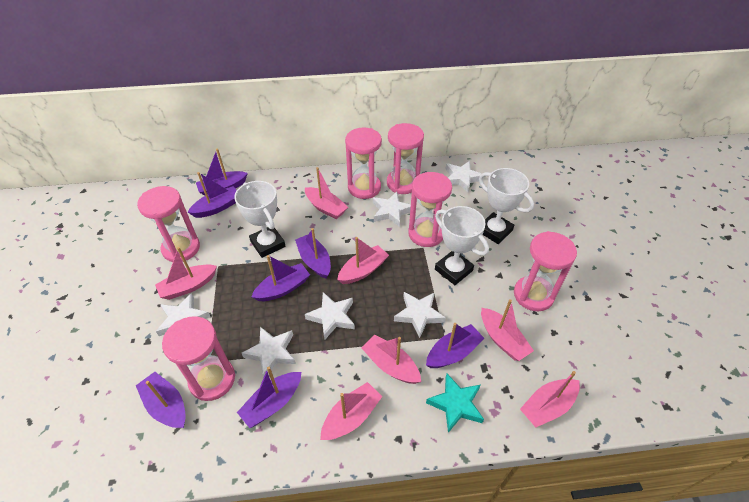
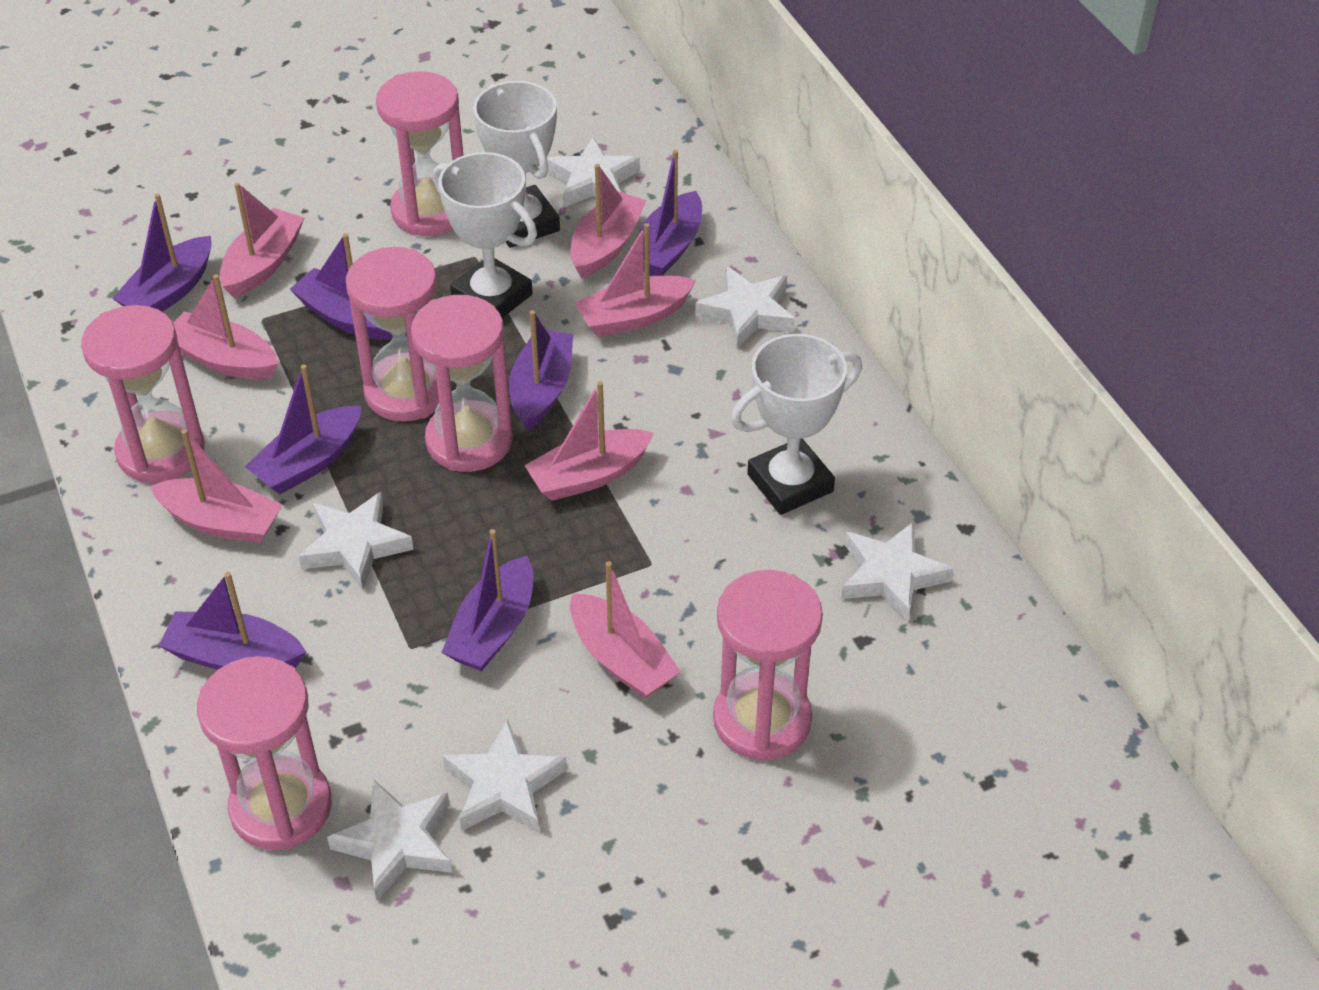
turquoise star: 1 -> 0

